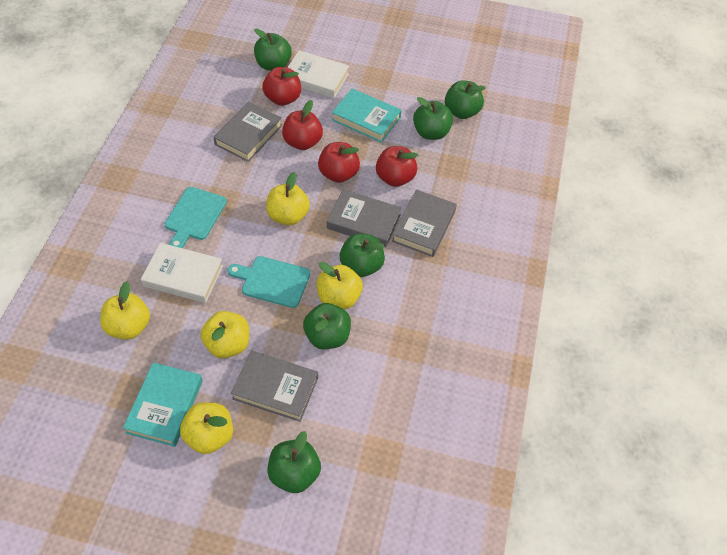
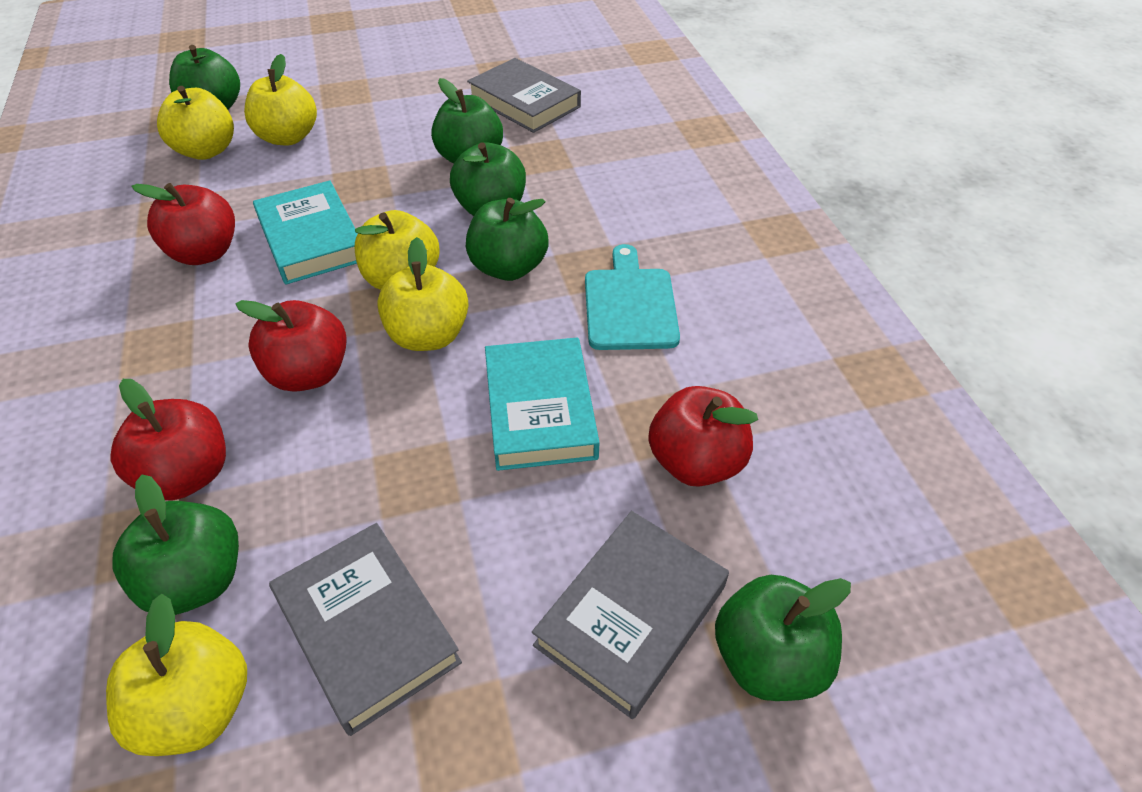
grey book: 4 -> 3
turquoise cutting board: 2 -> 1
white book: 2 -> 0

